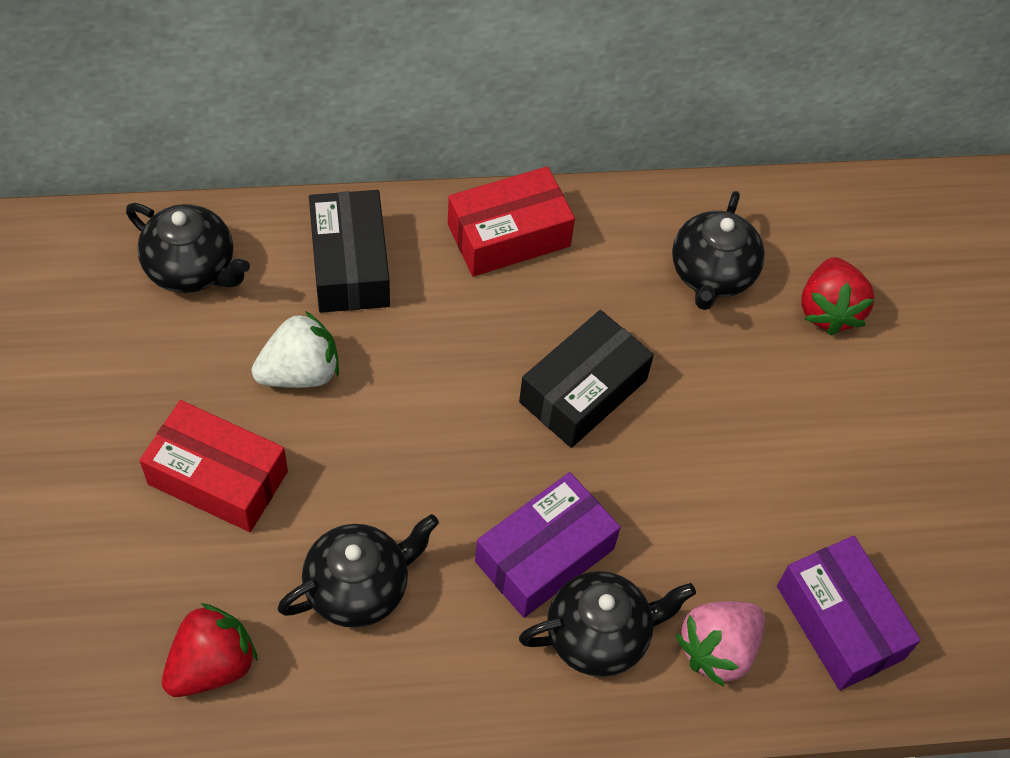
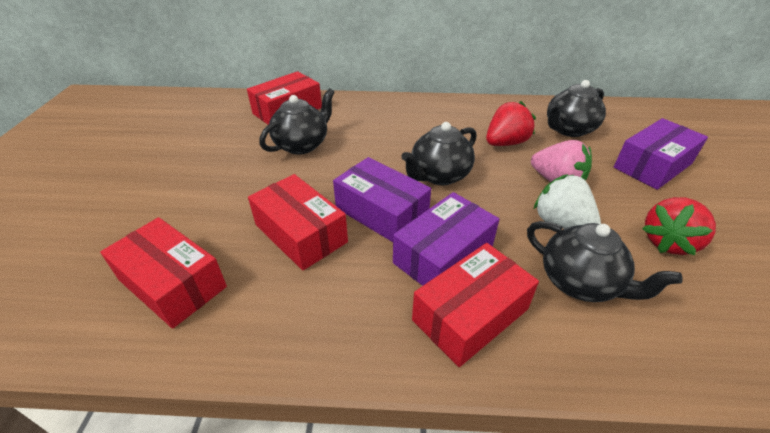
black box: 2 -> 0
purple box: 2 -> 3
red box: 2 -> 4

